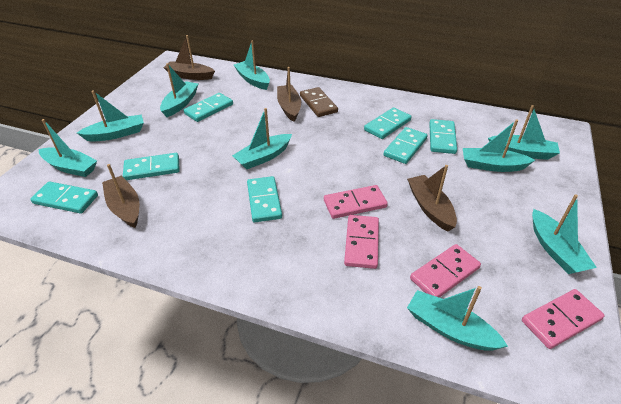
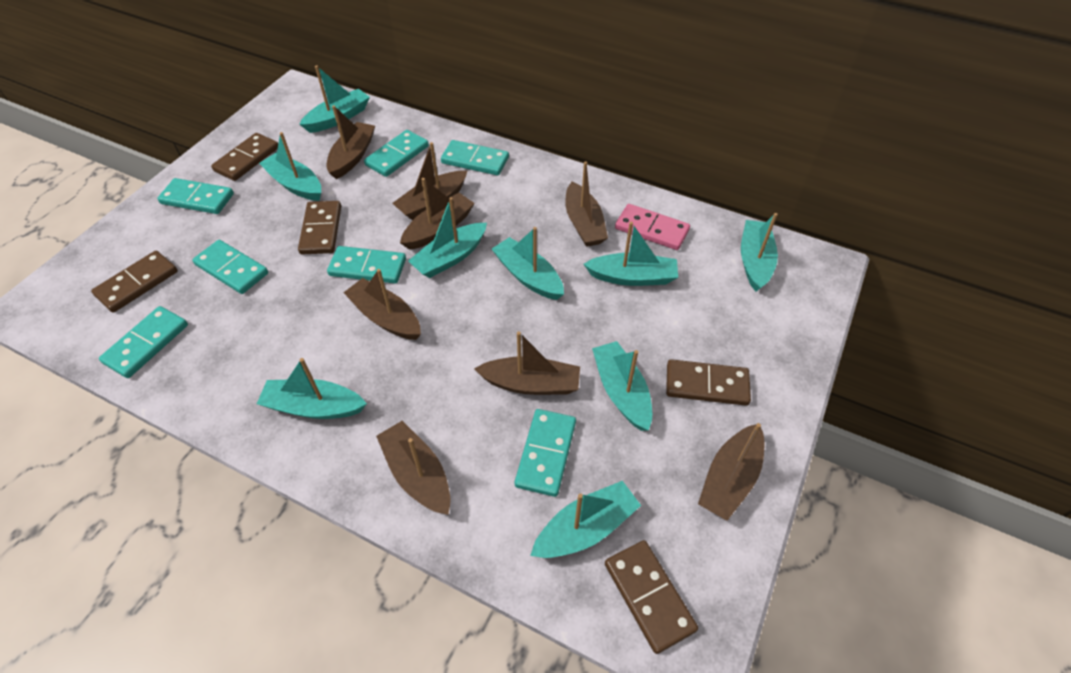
brown boat: 4 -> 8
brown domino: 1 -> 5
pink domino: 4 -> 1

